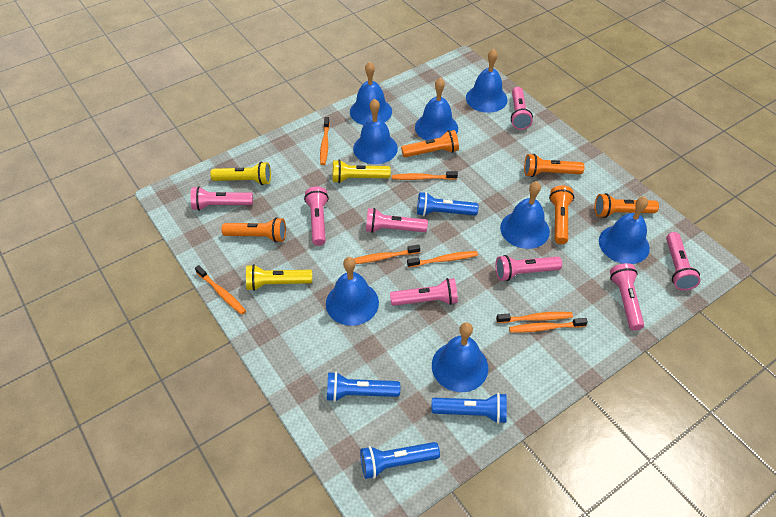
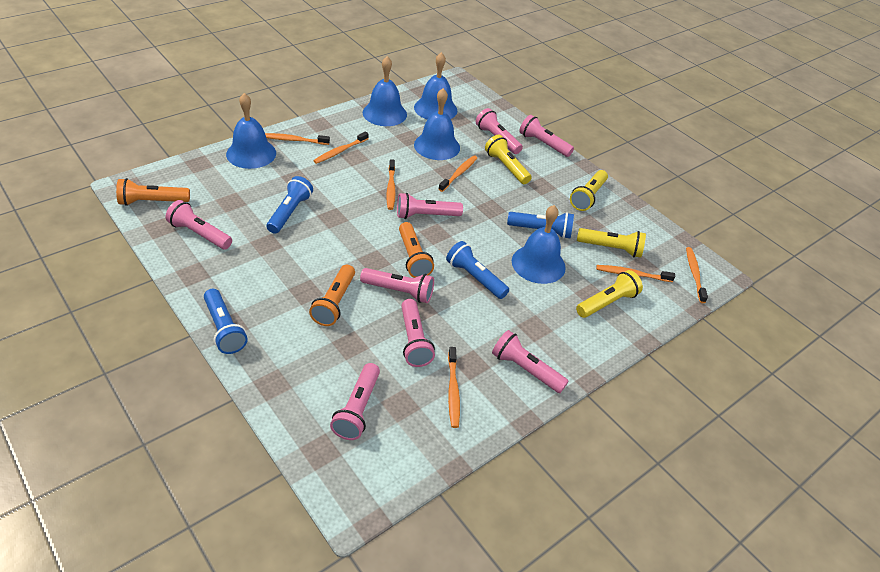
blue bell: 8 -> 5
orange flashlight: 5 -> 3
yellow flashlight: 3 -> 4

